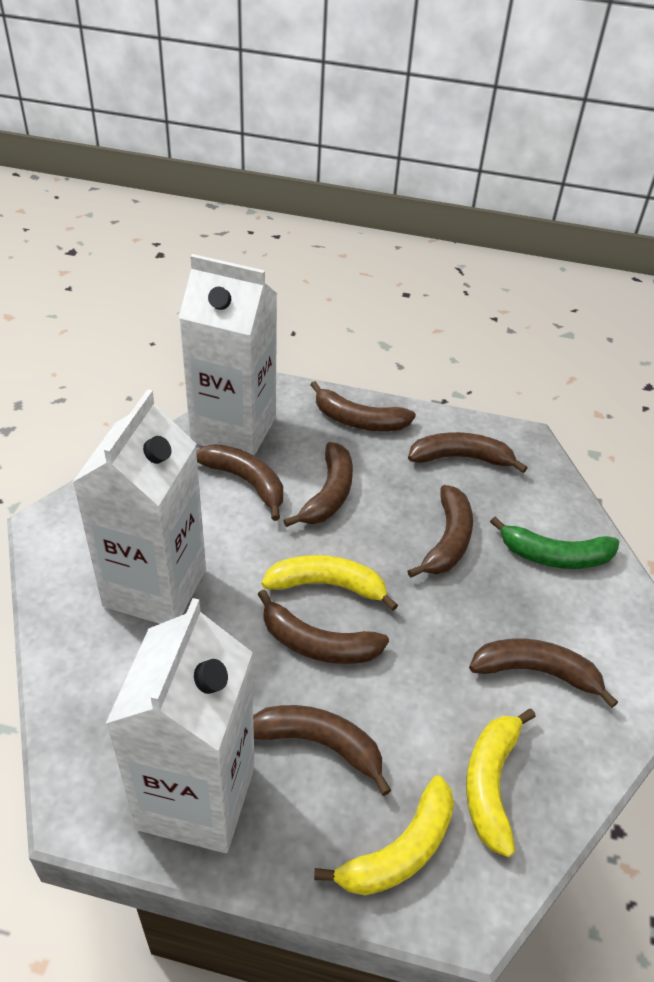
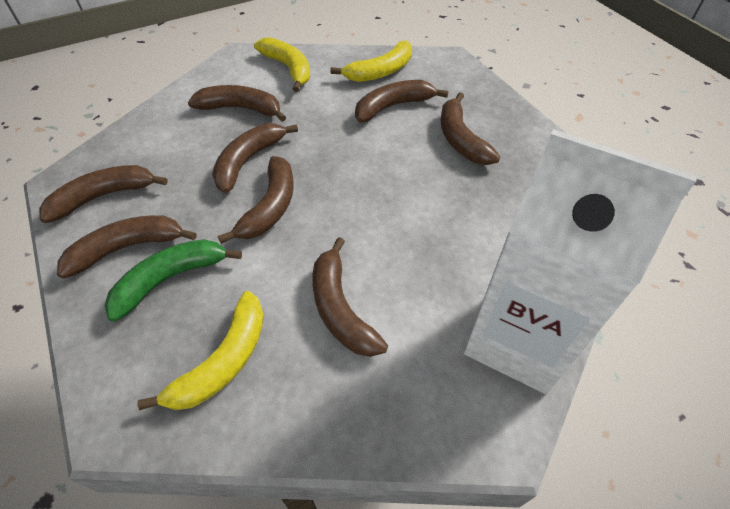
white carton: 3 -> 1

